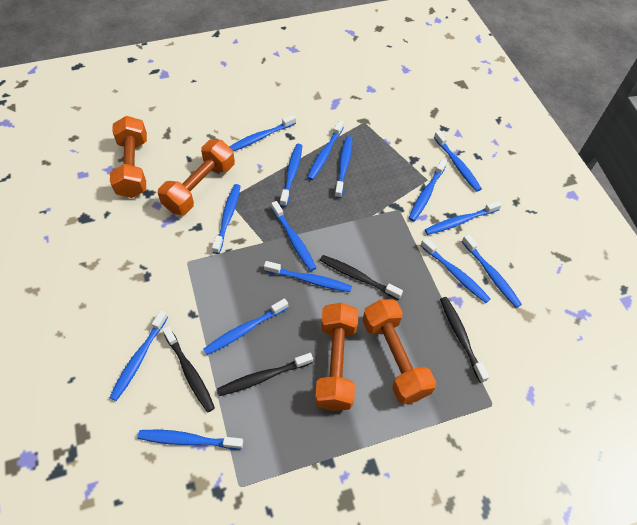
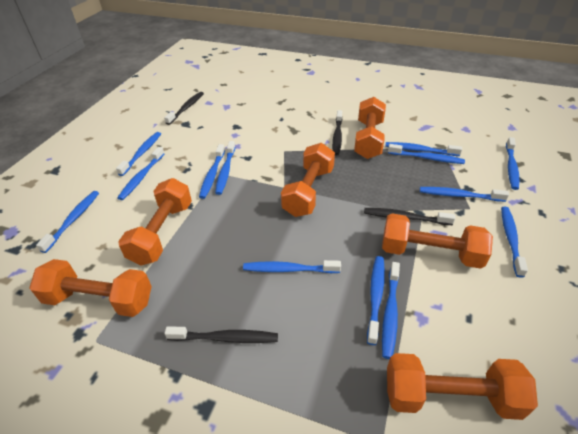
blue toothbrush: 15 -> 13
orange dumbbell: 4 -> 6

